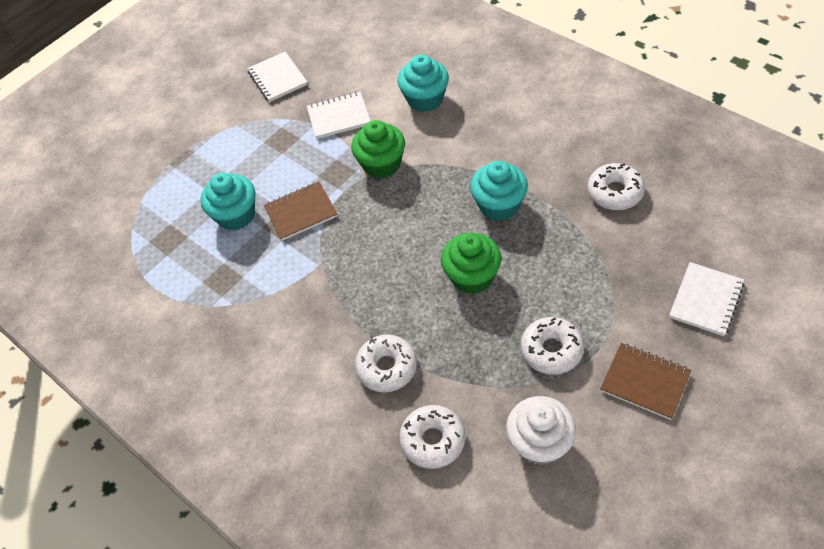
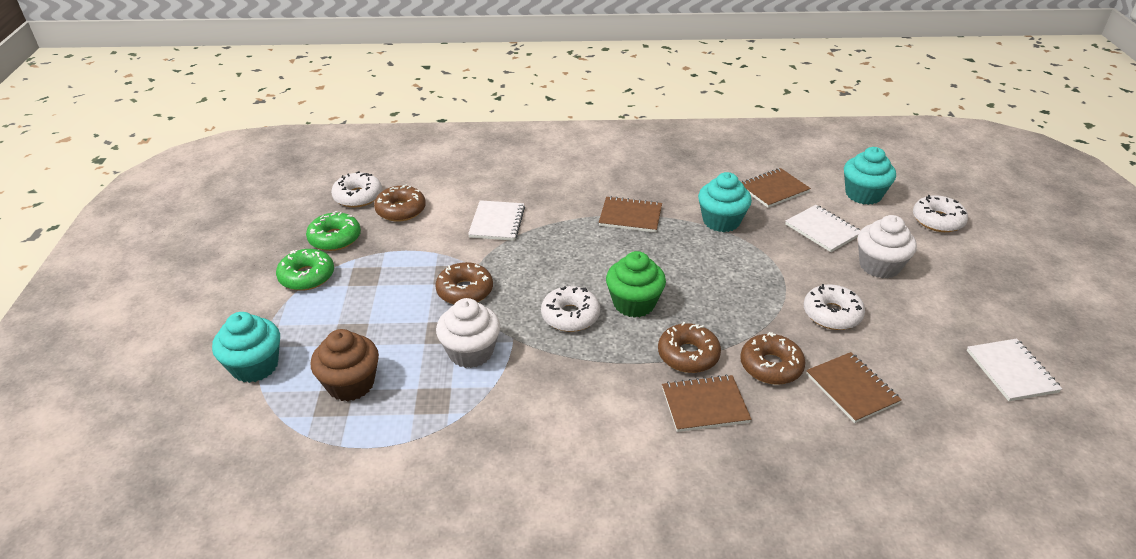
brown cupcake: 0 -> 1
brown donut: 0 -> 4
brown notebook: 2 -> 4
green cupcake: 2 -> 1
green donut: 0 -> 2
white cupcake: 1 -> 2

